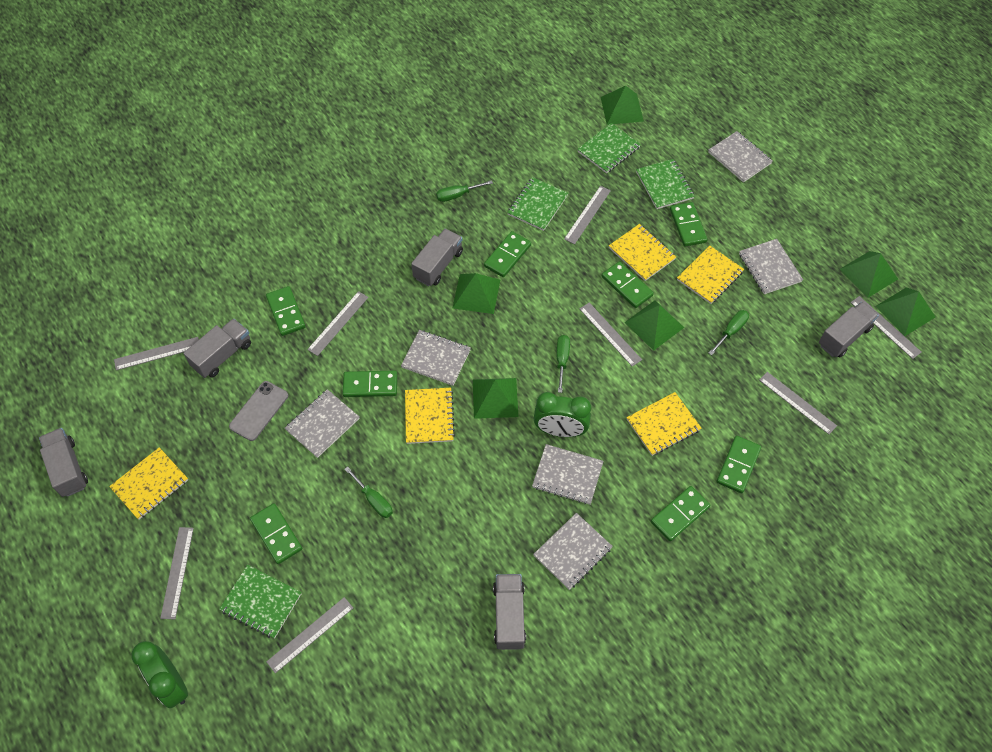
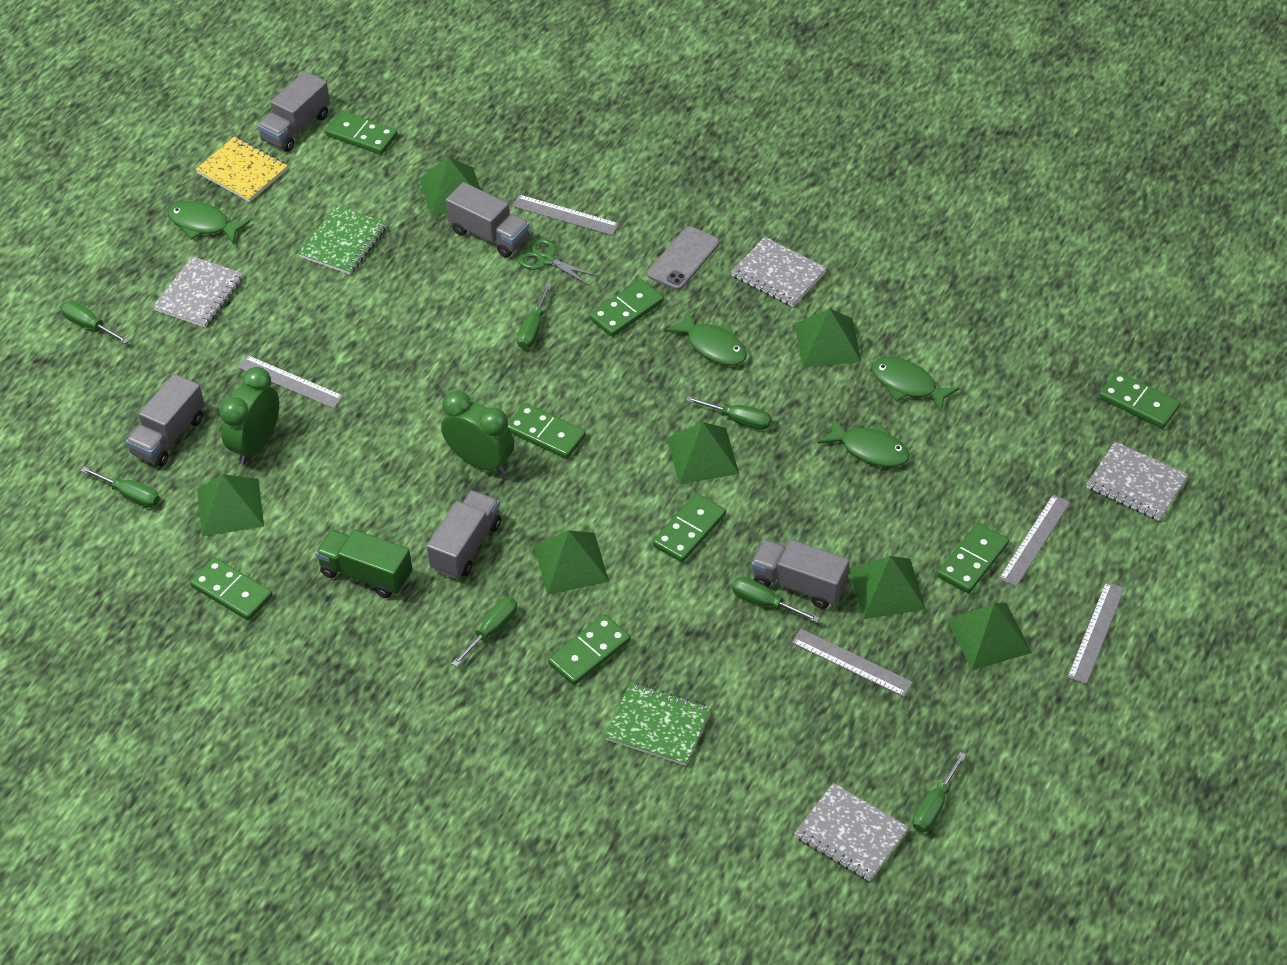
green fish: 0 -> 4
green notebook: 4 -> 2
green pyramid: 6 -> 7
green scissors: 0 -> 1
green screwdriver: 4 -> 7
green truck: 0 -> 1
grey notebook: 6 -> 4
grey ruler: 8 -> 5
yellow notebook: 5 -> 1

